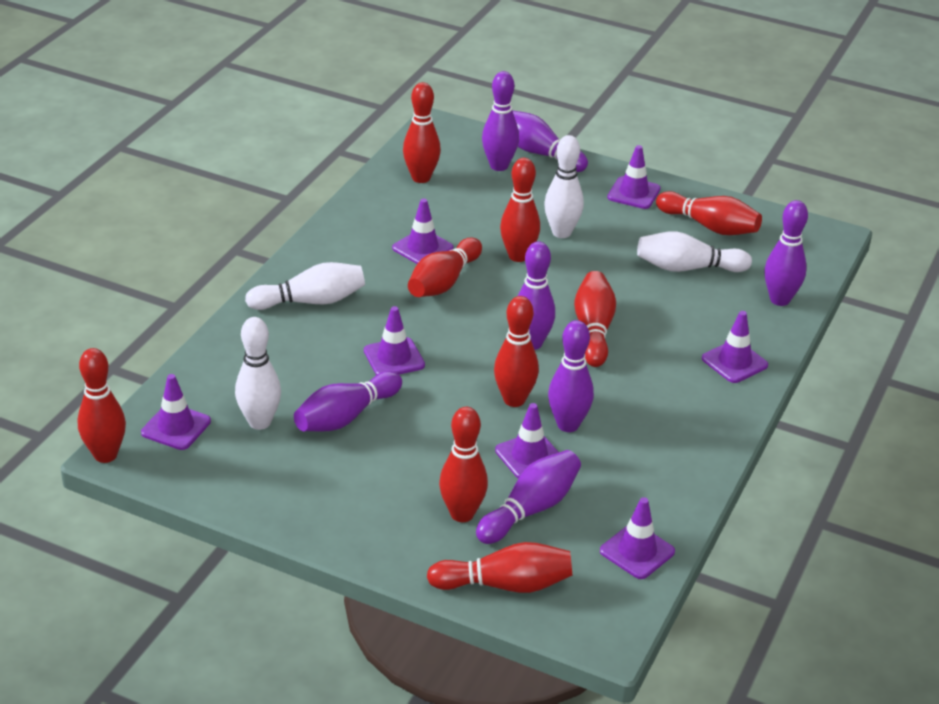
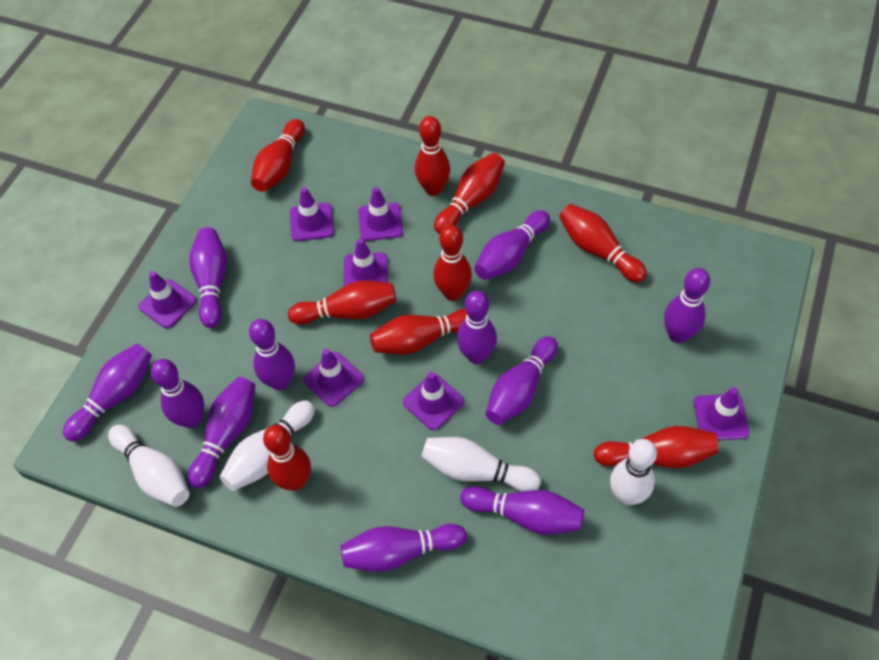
purple bowling pin: 7 -> 11

